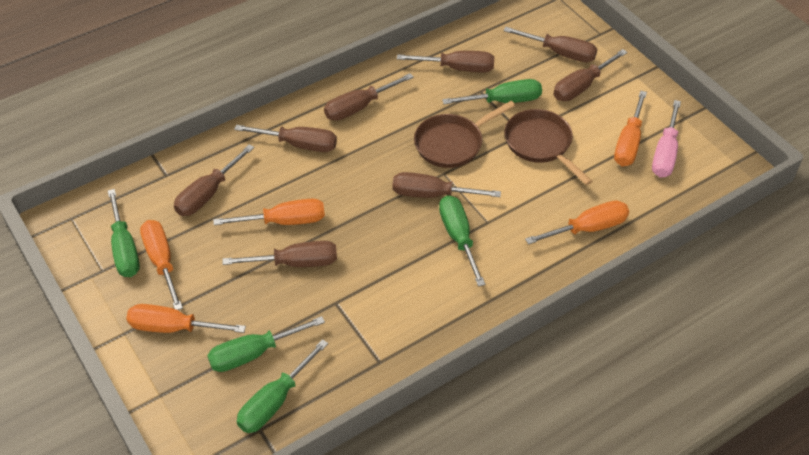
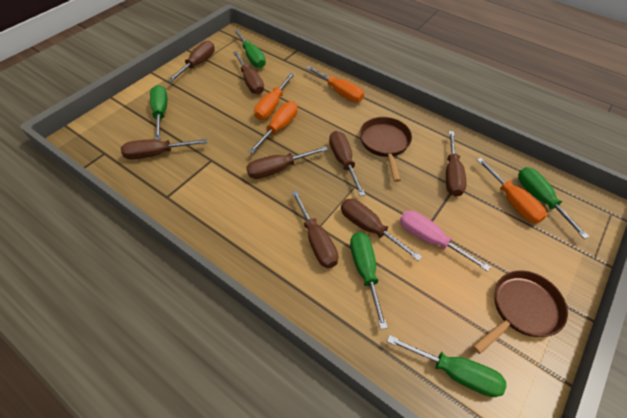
orange screwdriver: 5 -> 4

